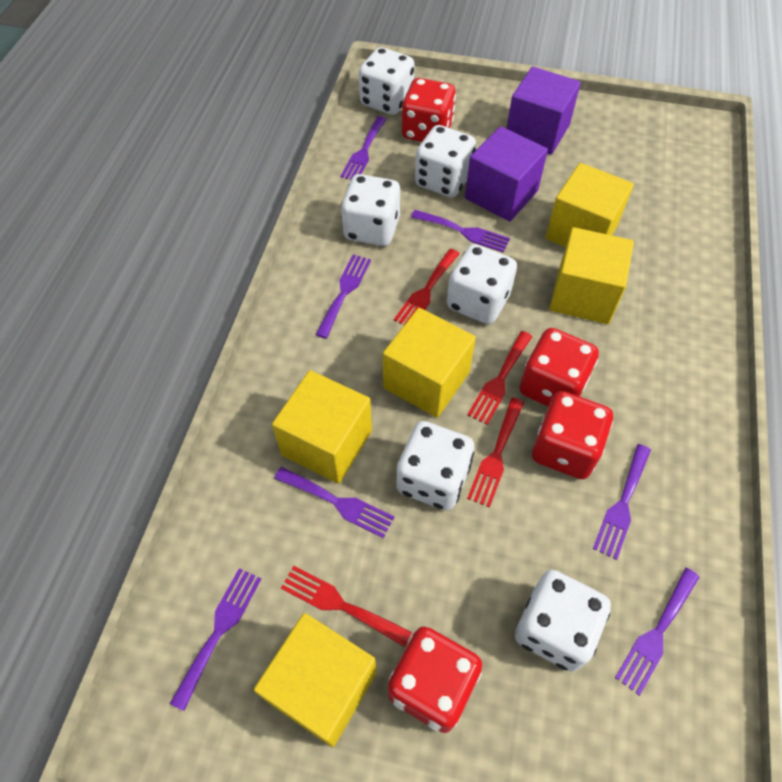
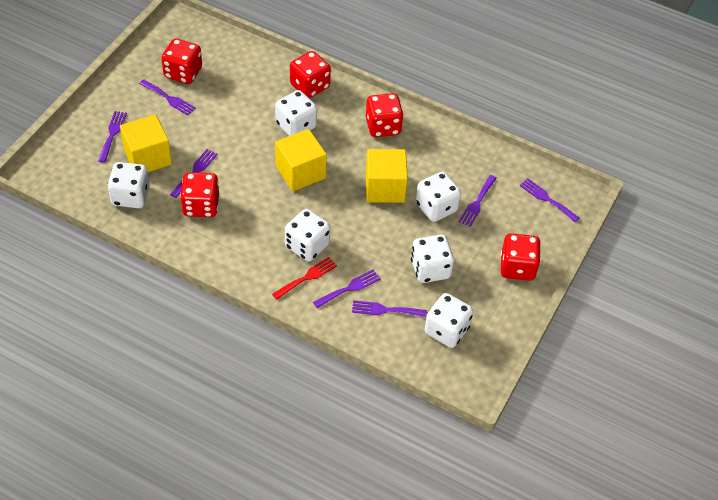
purple cube: 2 -> 0
red dice: 4 -> 5
red fork: 4 -> 1
yellow cube: 5 -> 3

